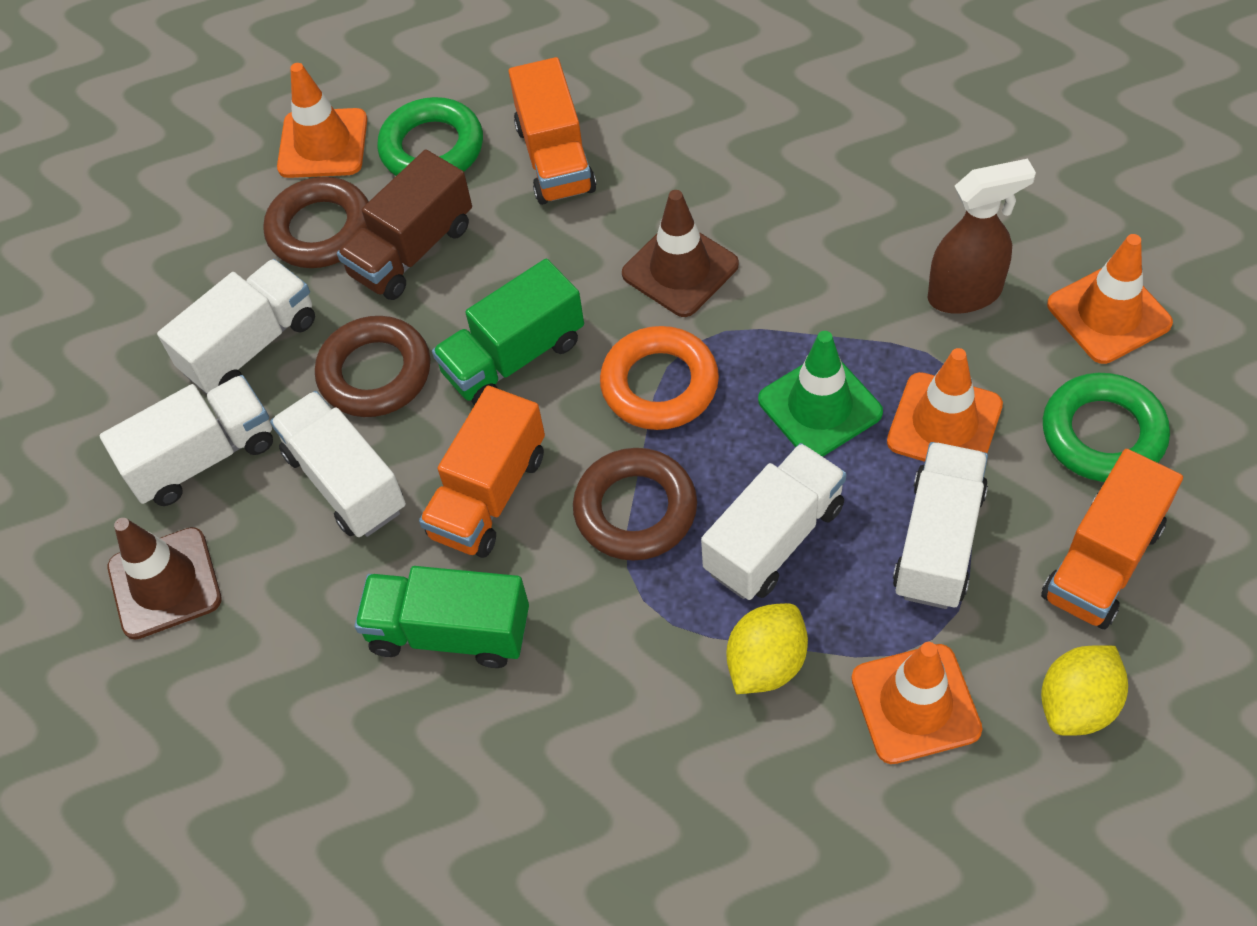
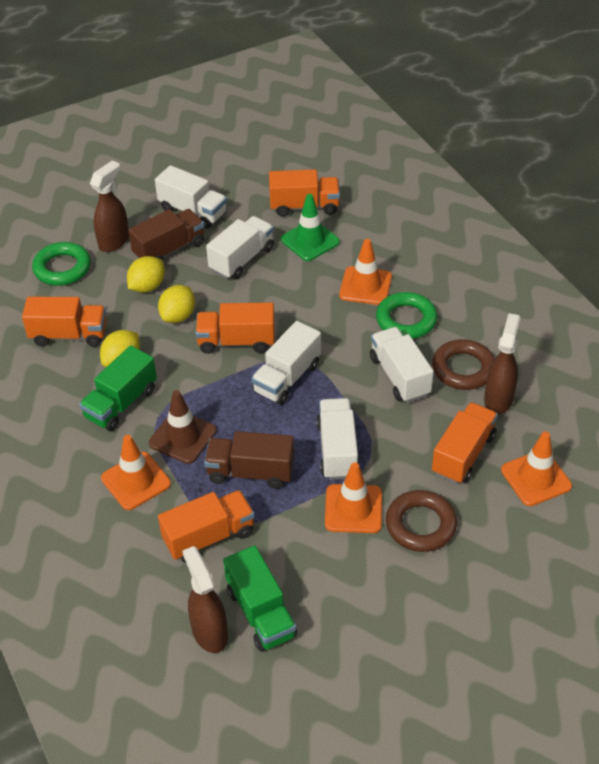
brown ring: 3 -> 2
brown spray bottle: 1 -> 3
brown traffic cone: 2 -> 1
brown truck: 1 -> 2
orange ring: 1 -> 0
orange truck: 3 -> 5
yellow lemon: 2 -> 3

